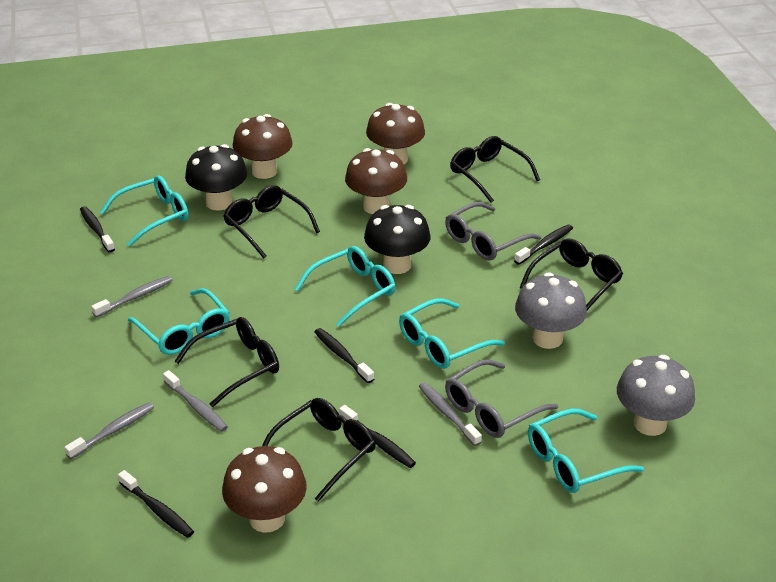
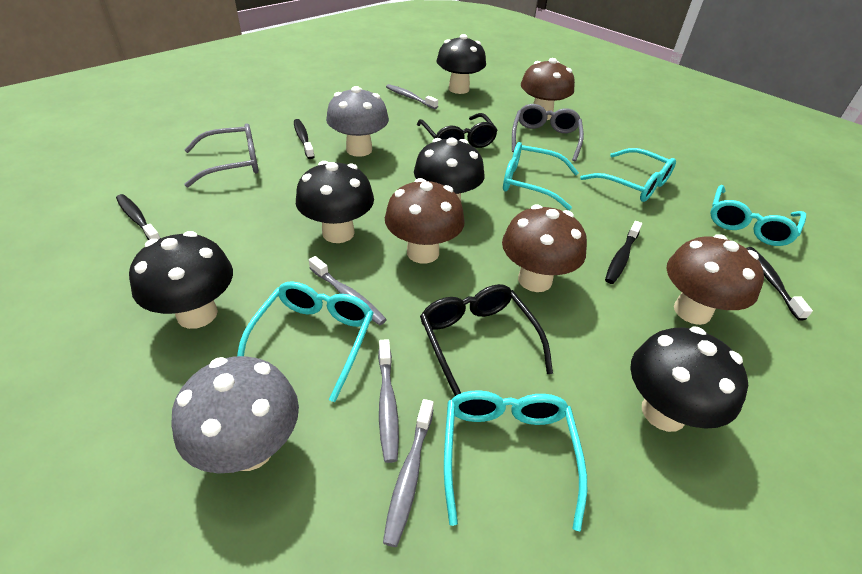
black glasses: 5 -> 2
black mushroom: 2 -> 5
black toothbrush: 5 -> 4

